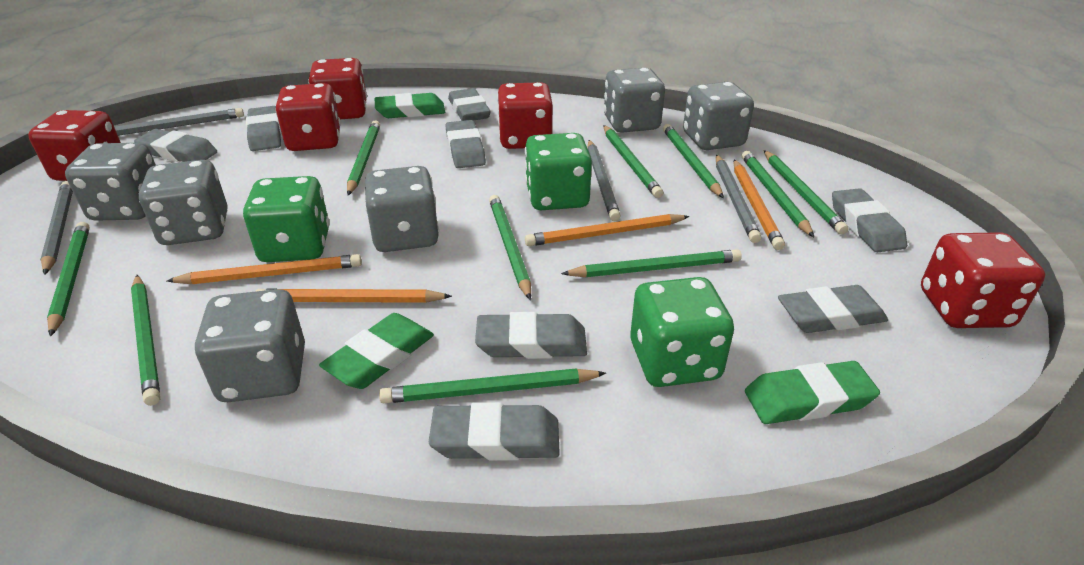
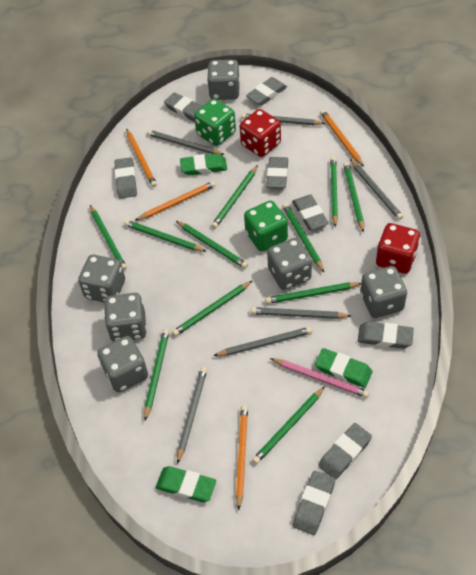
green dice: 3 -> 2
green pencil: 10 -> 11
grey pencil: 4 -> 6
pink pencil: 0 -> 1
red dice: 5 -> 2

